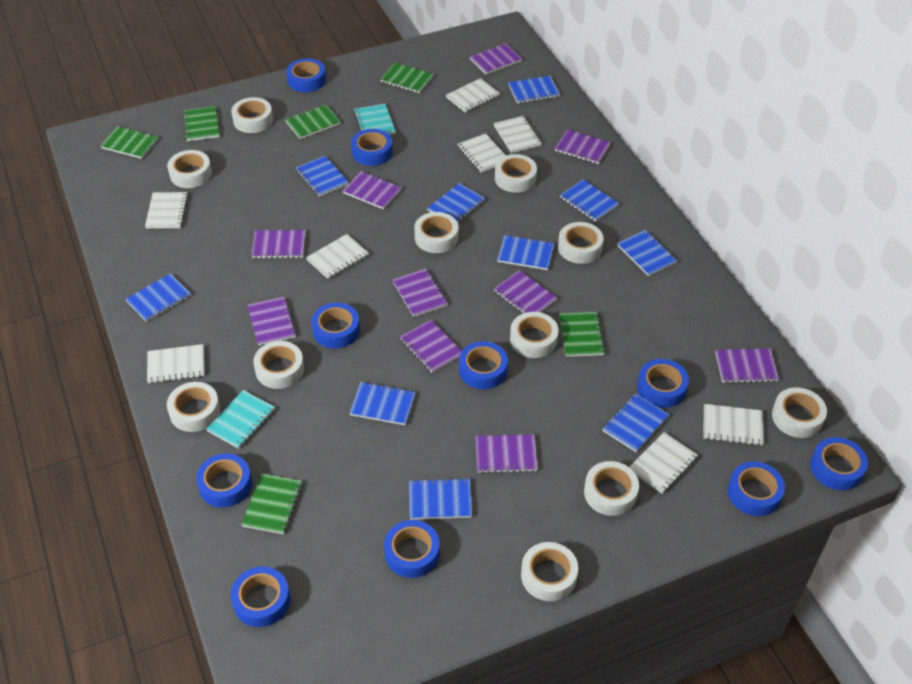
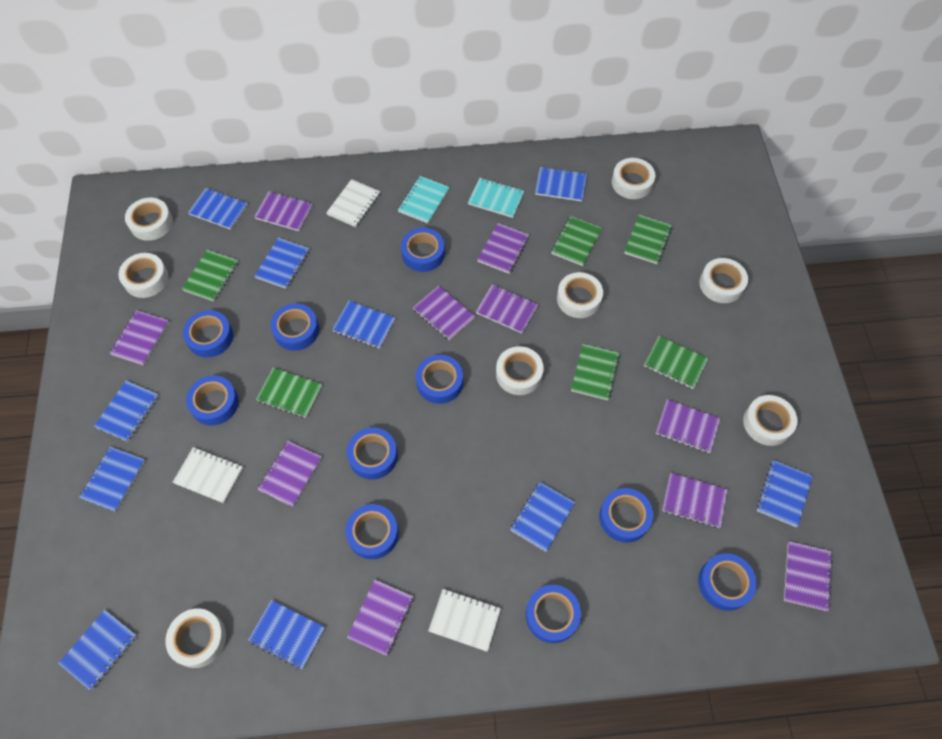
white notebook: 8 -> 3
white tape: 11 -> 8

